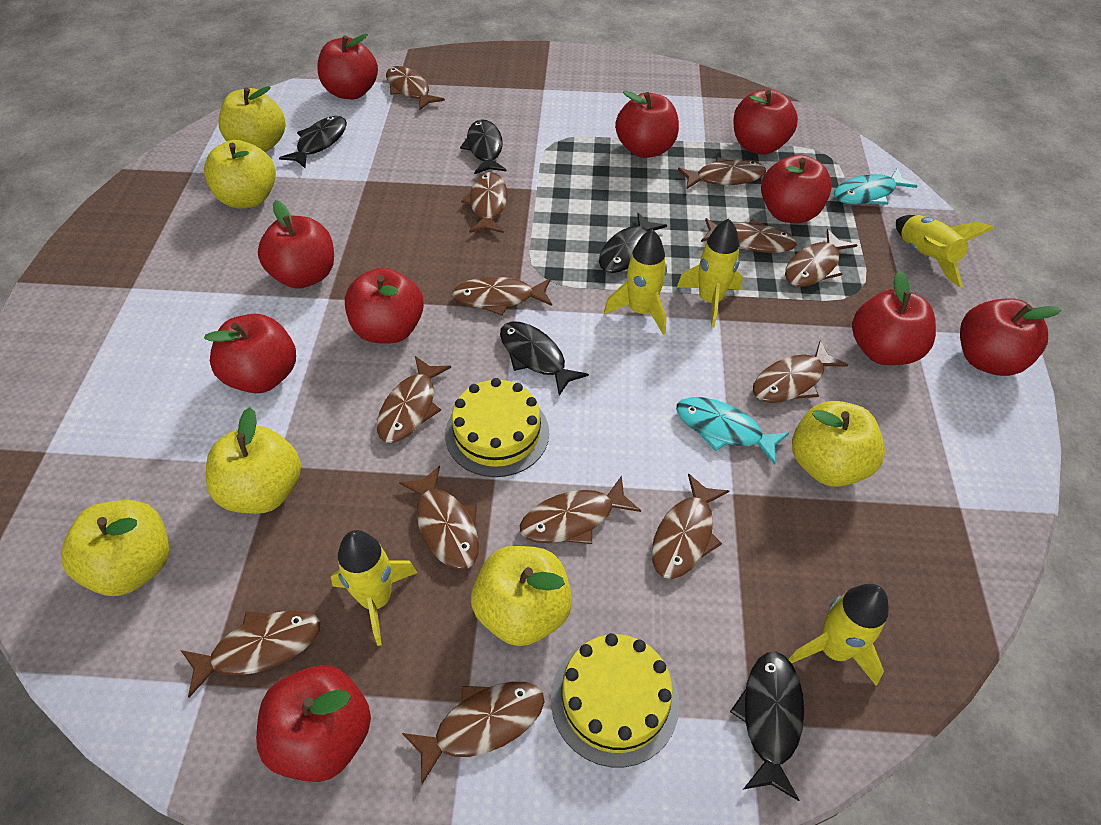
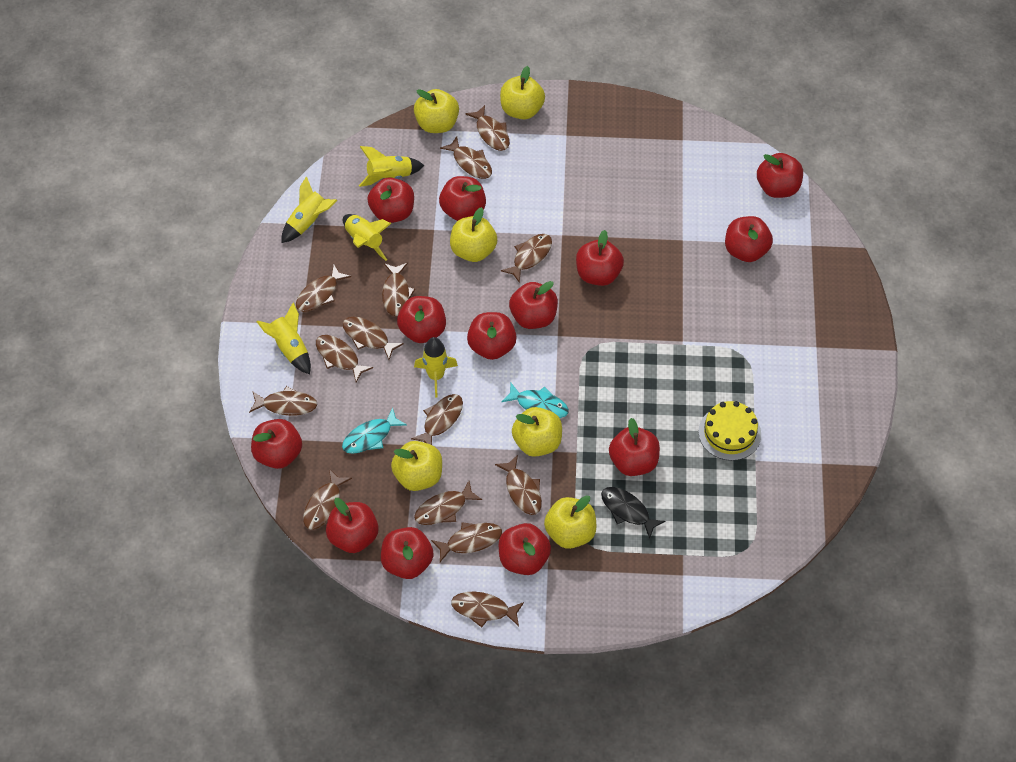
black fish: 5 -> 1
brown fish: 13 -> 14
red apple: 10 -> 13
yellow cake: 2 -> 1

